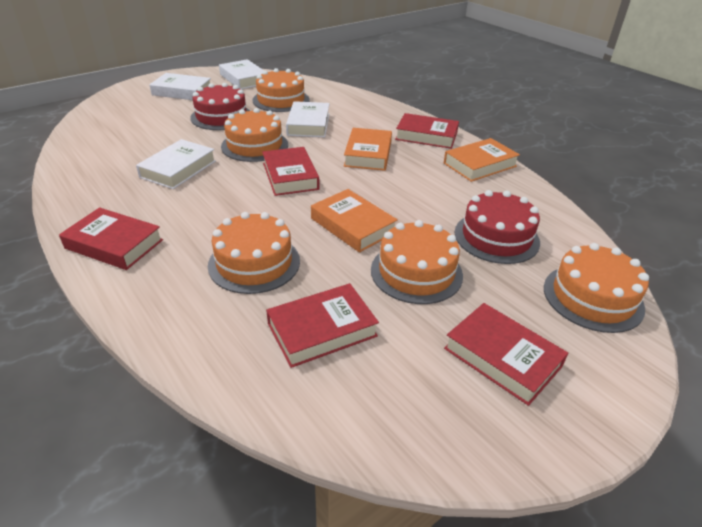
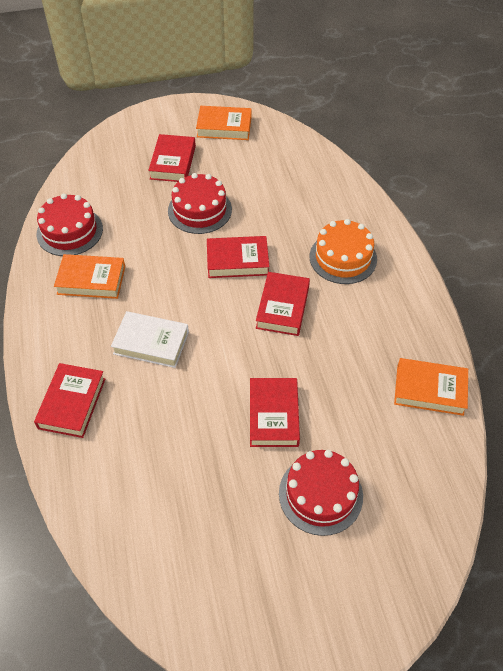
orange cake: 5 -> 1
red cake: 2 -> 3
white book: 4 -> 1

